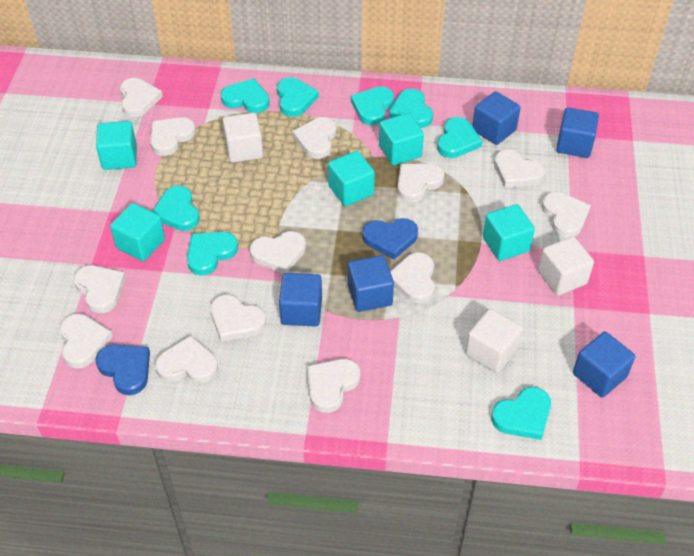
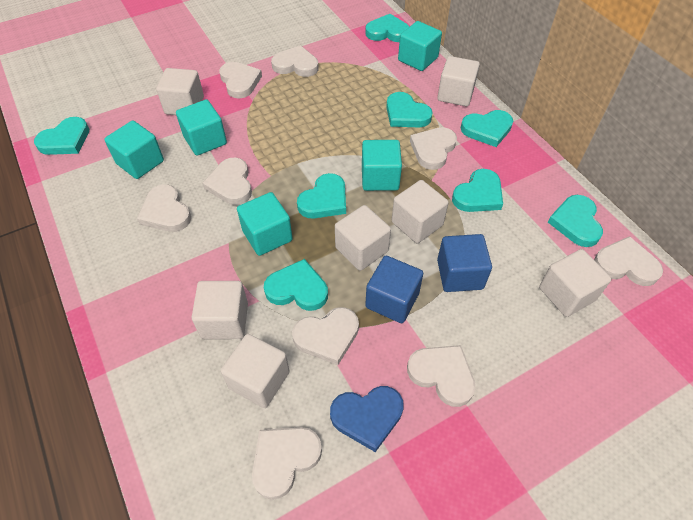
blue cube: 5 -> 2
blue heart: 2 -> 1
white cube: 3 -> 7
white heart: 13 -> 9

